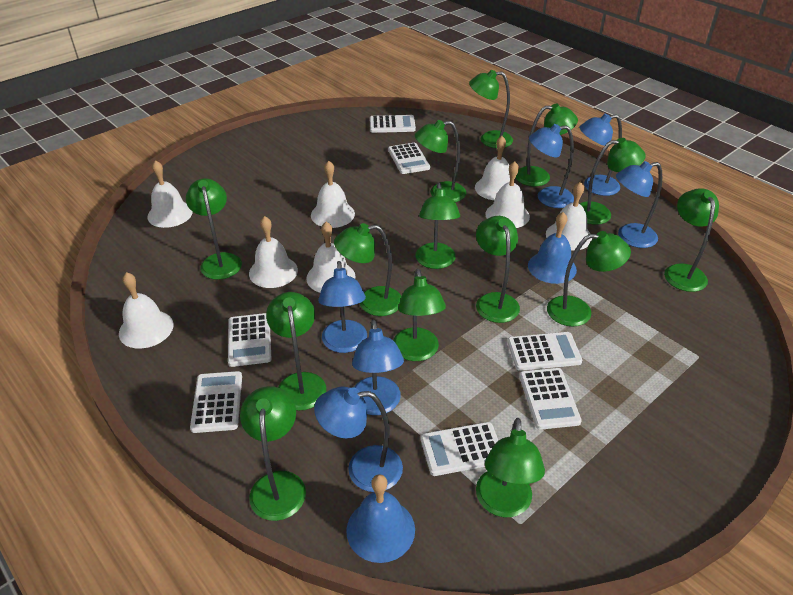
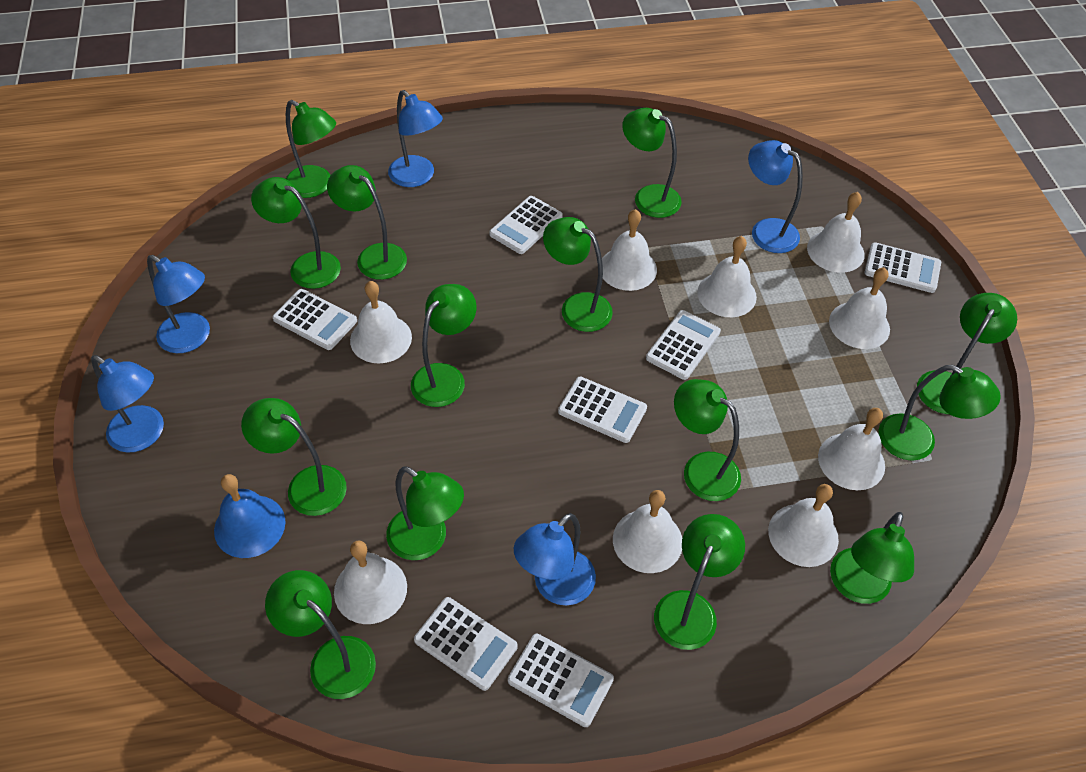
blue bell: 2 -> 1
blue lamp: 6 -> 5
white bell: 8 -> 9

